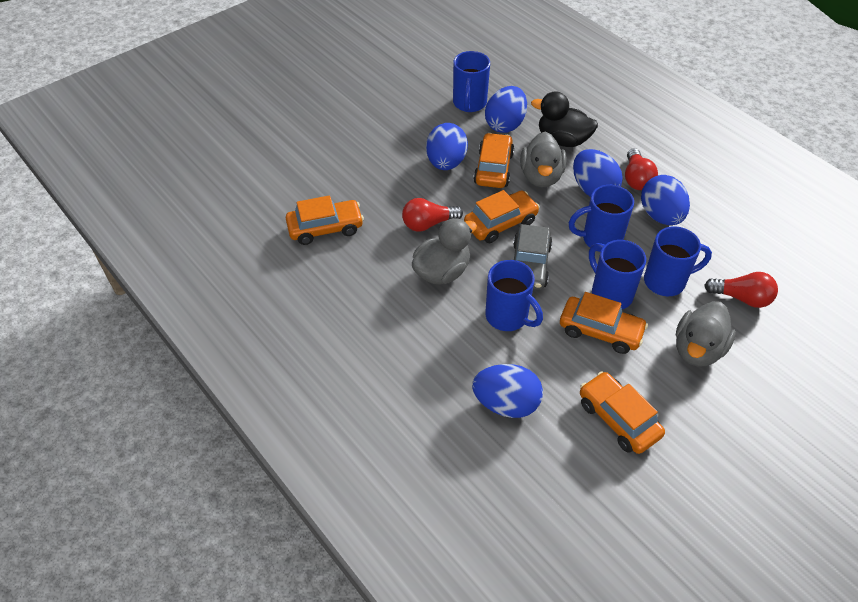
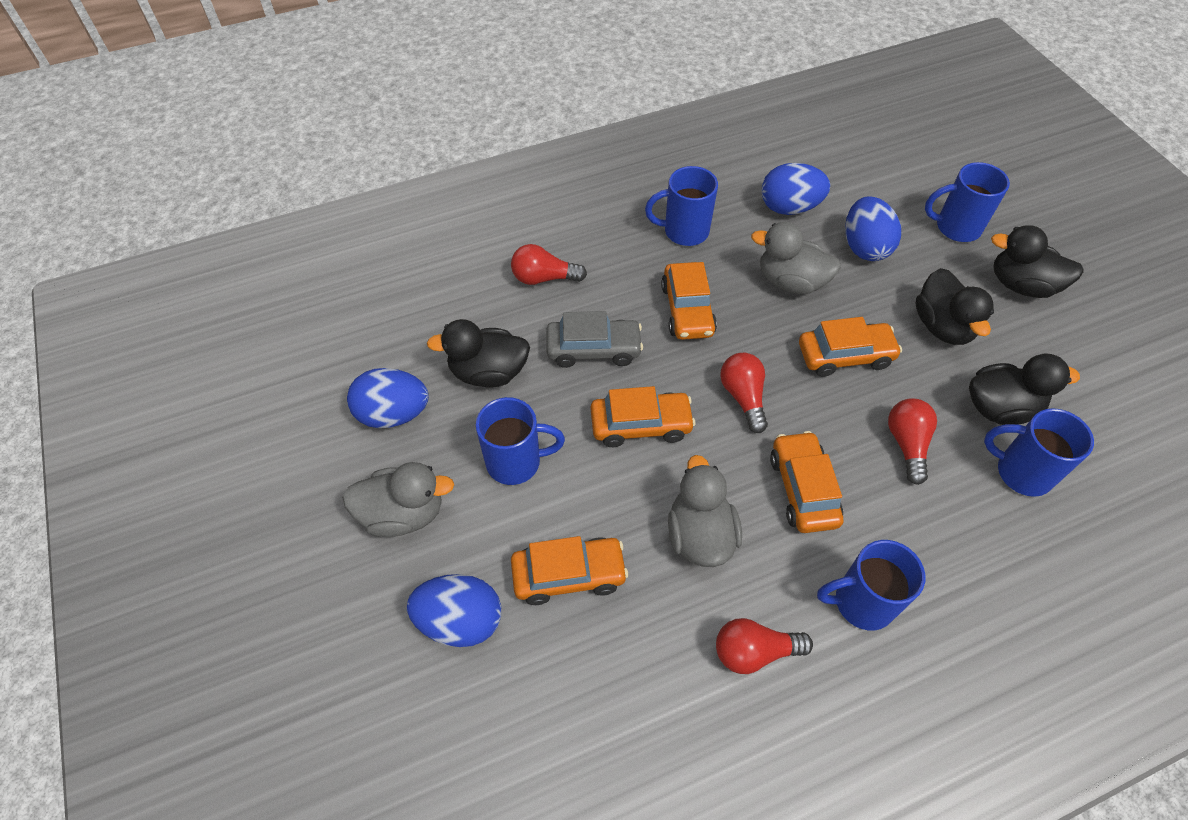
black duck: 1 -> 4
blue egg: 5 -> 4
red light bulb: 3 -> 4

